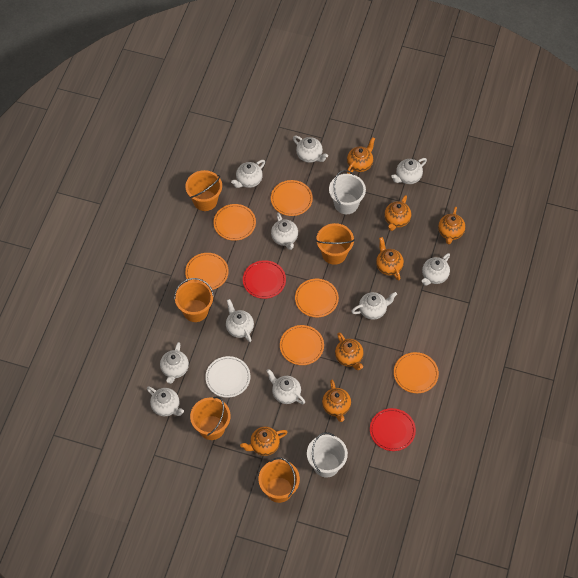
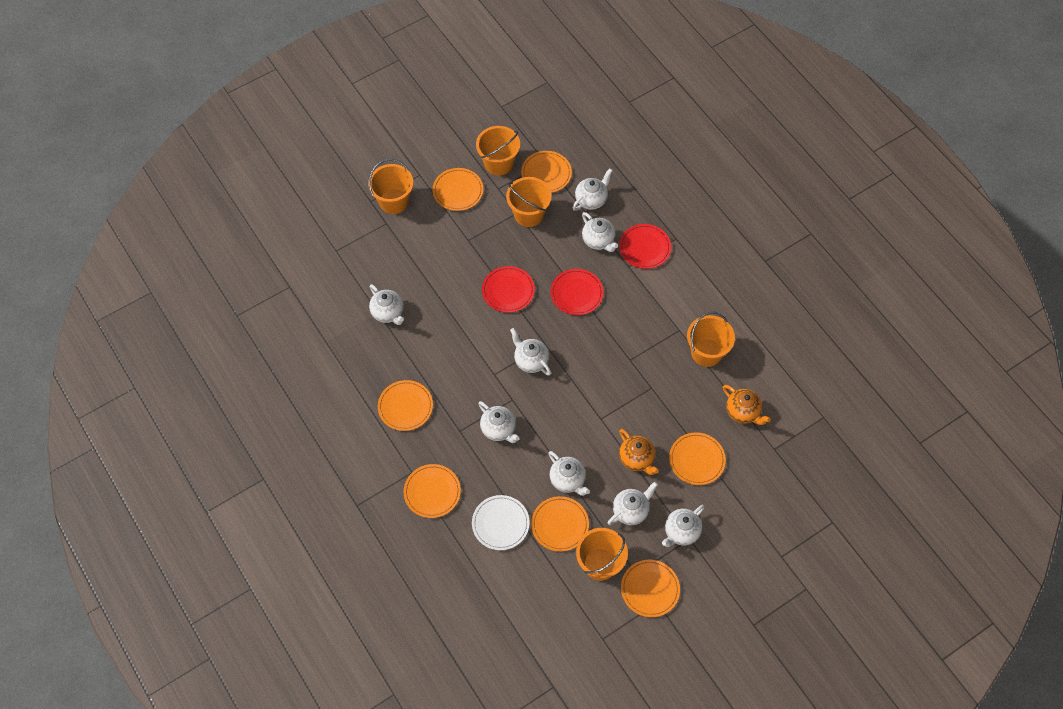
orange plate: 6 -> 7
orange teapot: 7 -> 2
red plate: 2 -> 3
white bucket: 2 -> 0
white teapot: 10 -> 8

